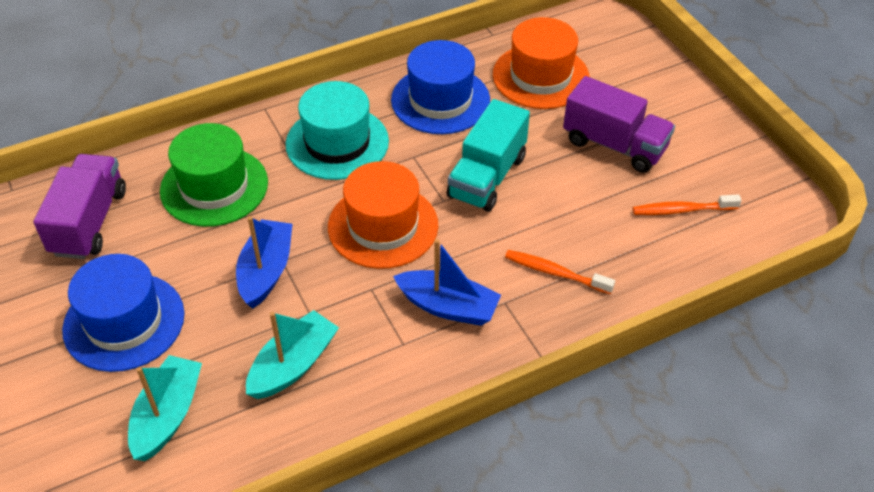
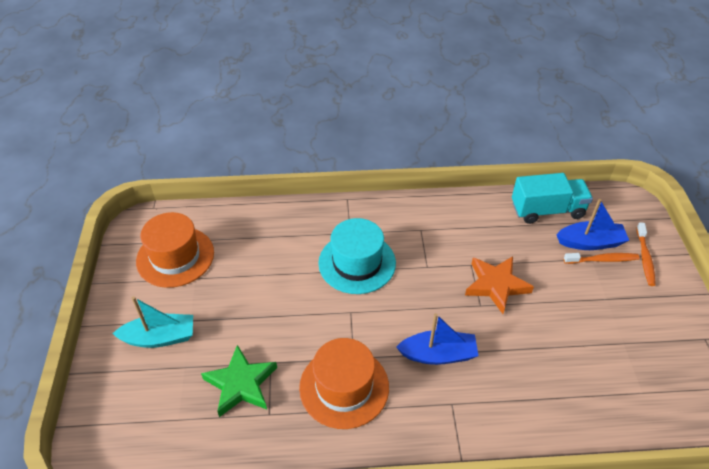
blue hat: 2 -> 0
green hat: 1 -> 0
green star: 0 -> 1
orange star: 0 -> 1
purple truck: 2 -> 0
turquoise boat: 2 -> 1

